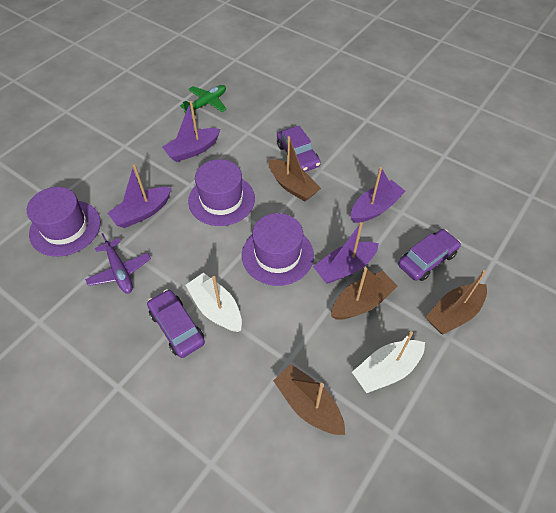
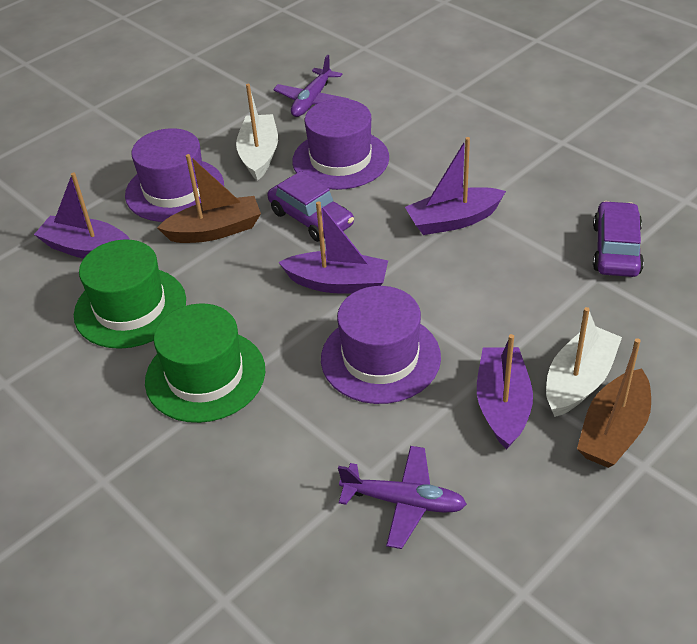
brown boat: 4 -> 2
green hat: 0 -> 2
green plane: 1 -> 0
purple car: 3 -> 2
purple plane: 1 -> 2

